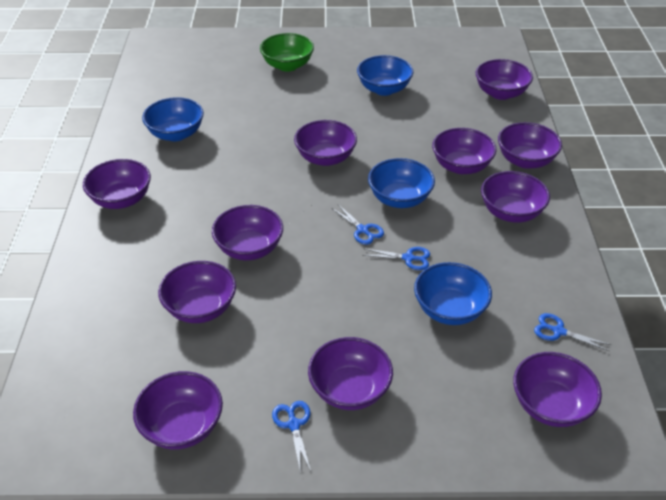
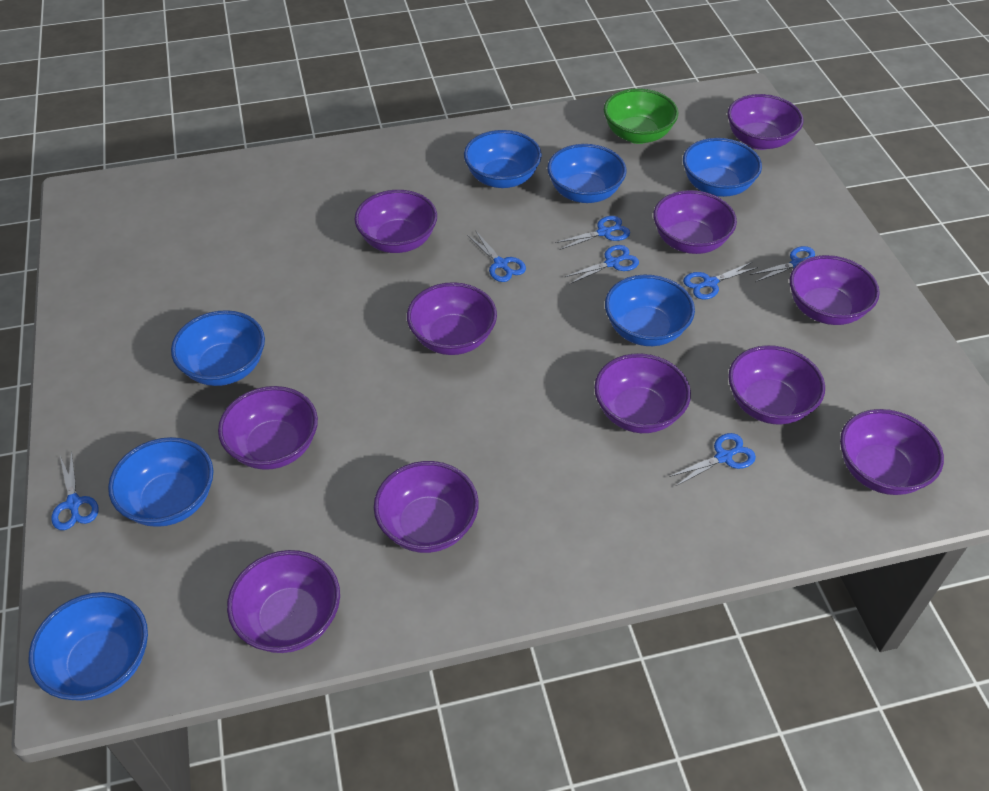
blue bowl: 4 -> 7
blue scissors: 4 -> 7

